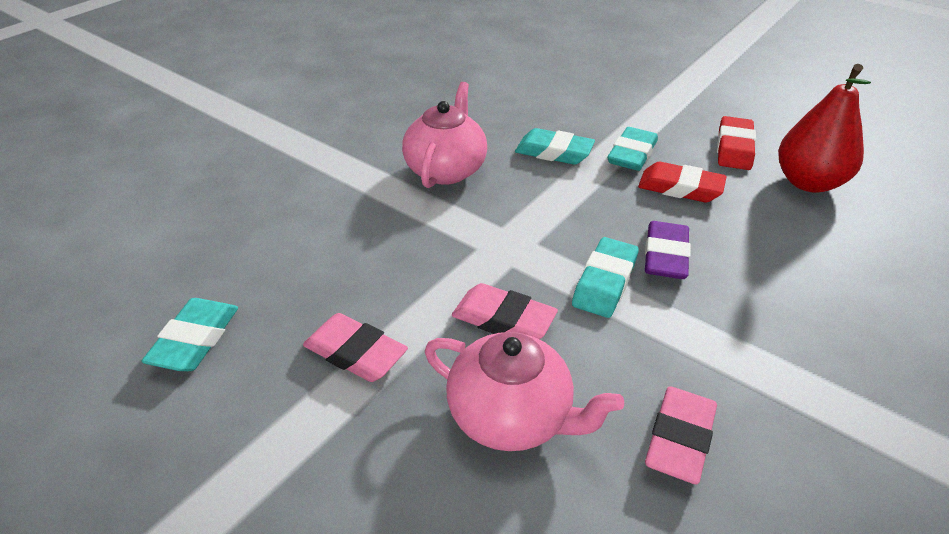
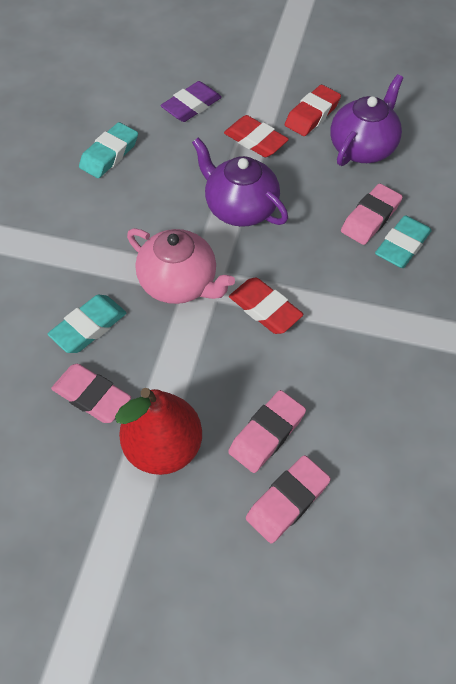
pink eraser: 3 -> 4
pink teapot: 2 -> 1
purple teapot: 0 -> 2
red eraser: 2 -> 3
turquoise eraser: 4 -> 3

